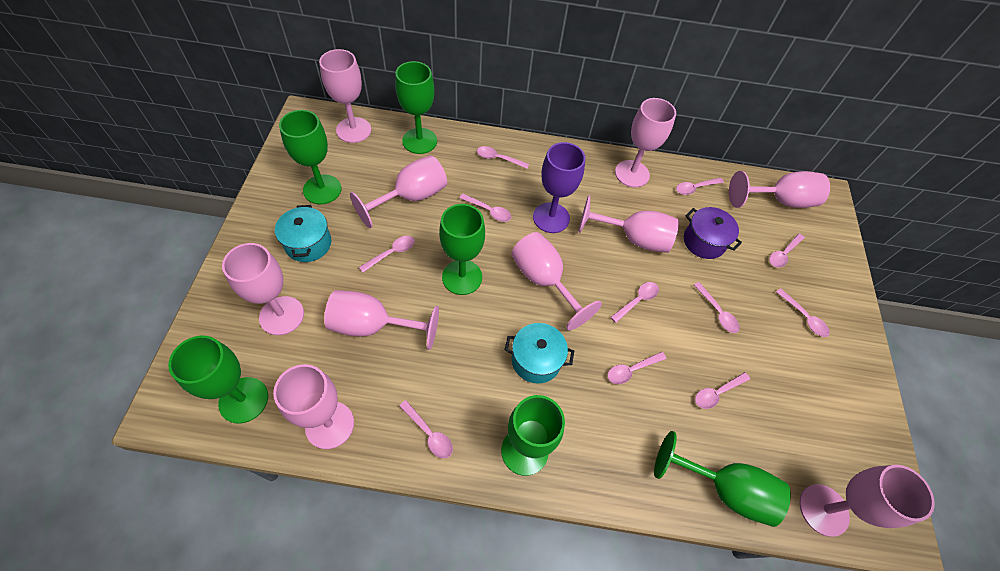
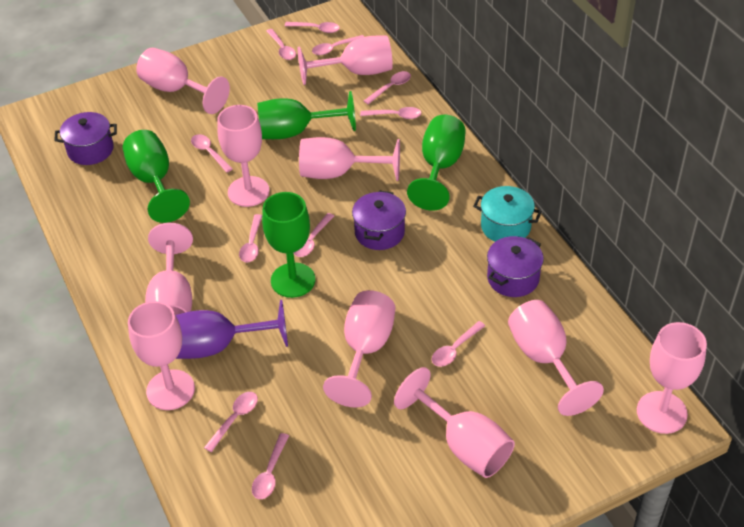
green goblet: 6 -> 4
purple pot: 1 -> 3
turquoise pot: 2 -> 1

